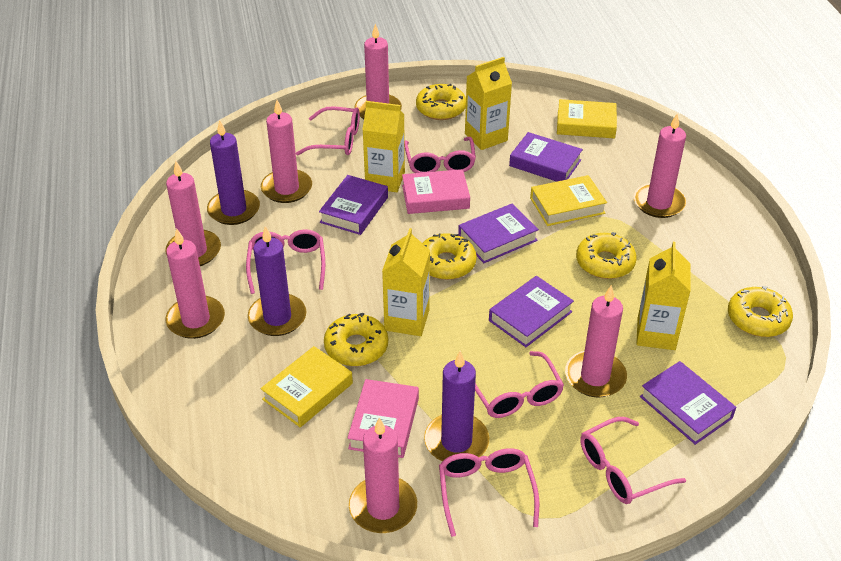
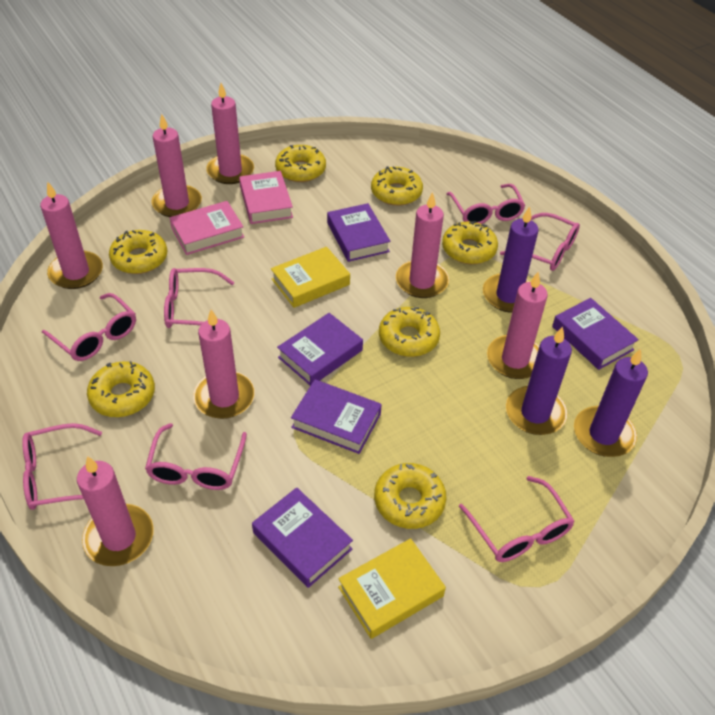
pink glasses: 6 -> 7
yellow book: 3 -> 2
yellow carton: 4 -> 0
yellow donut: 5 -> 7

